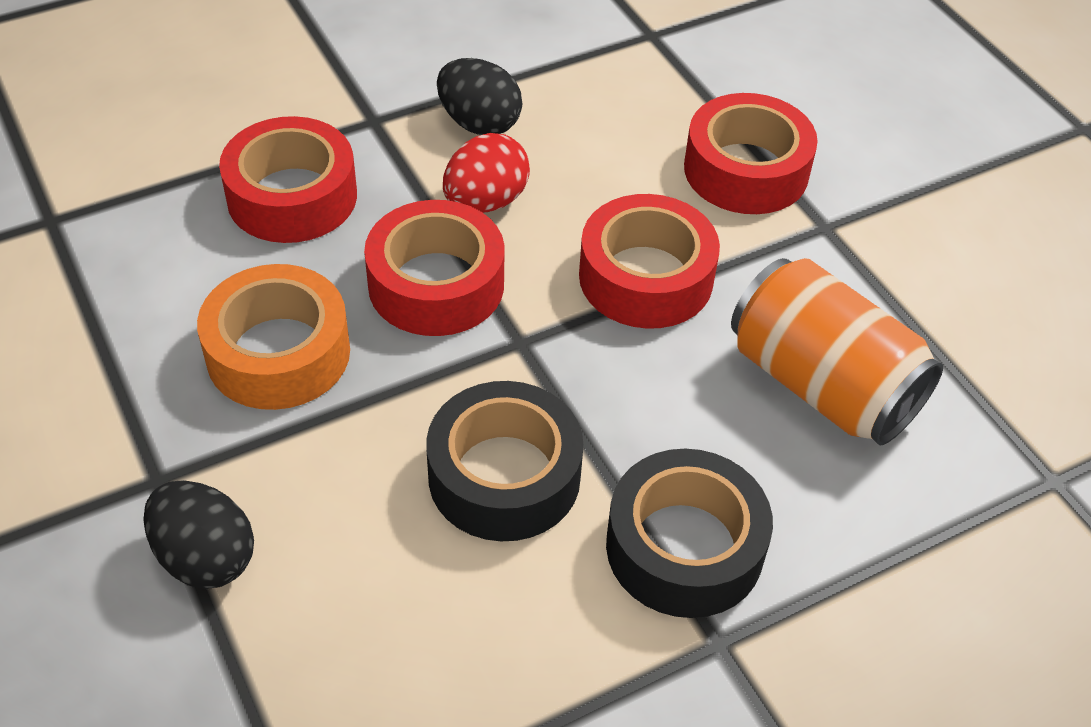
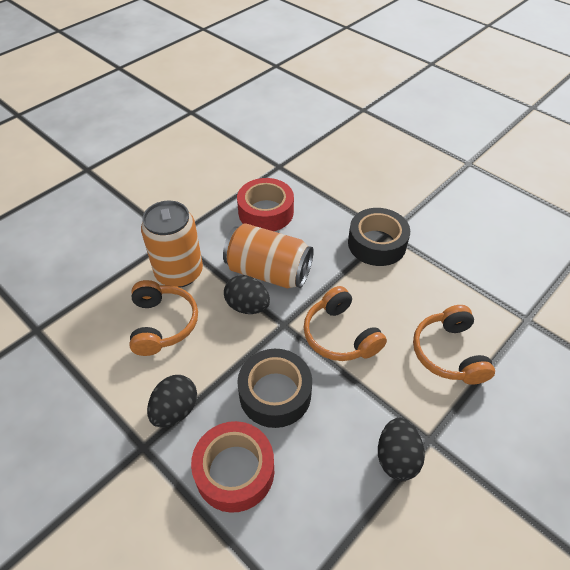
black egg: 2 -> 3
orange can: 1 -> 2
orange headphones: 0 -> 3
orange tape: 1 -> 0
red egg: 1 -> 0
red tape: 4 -> 2

